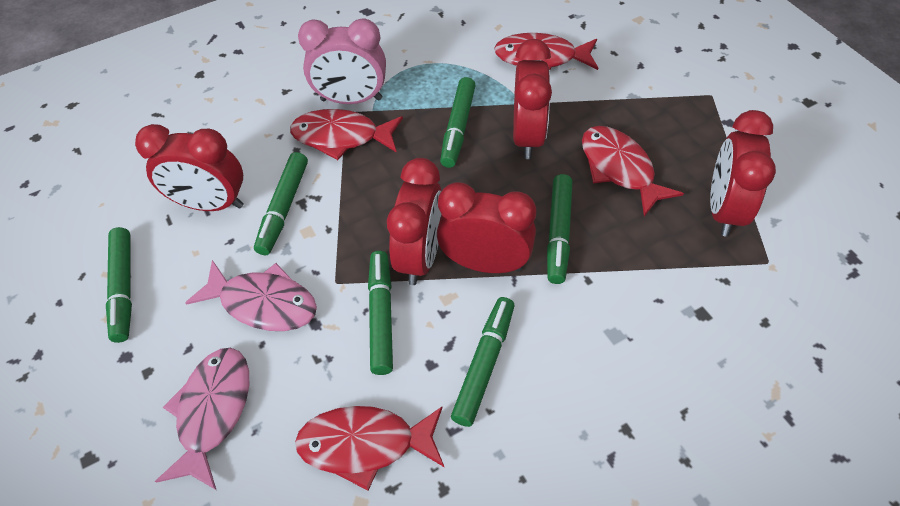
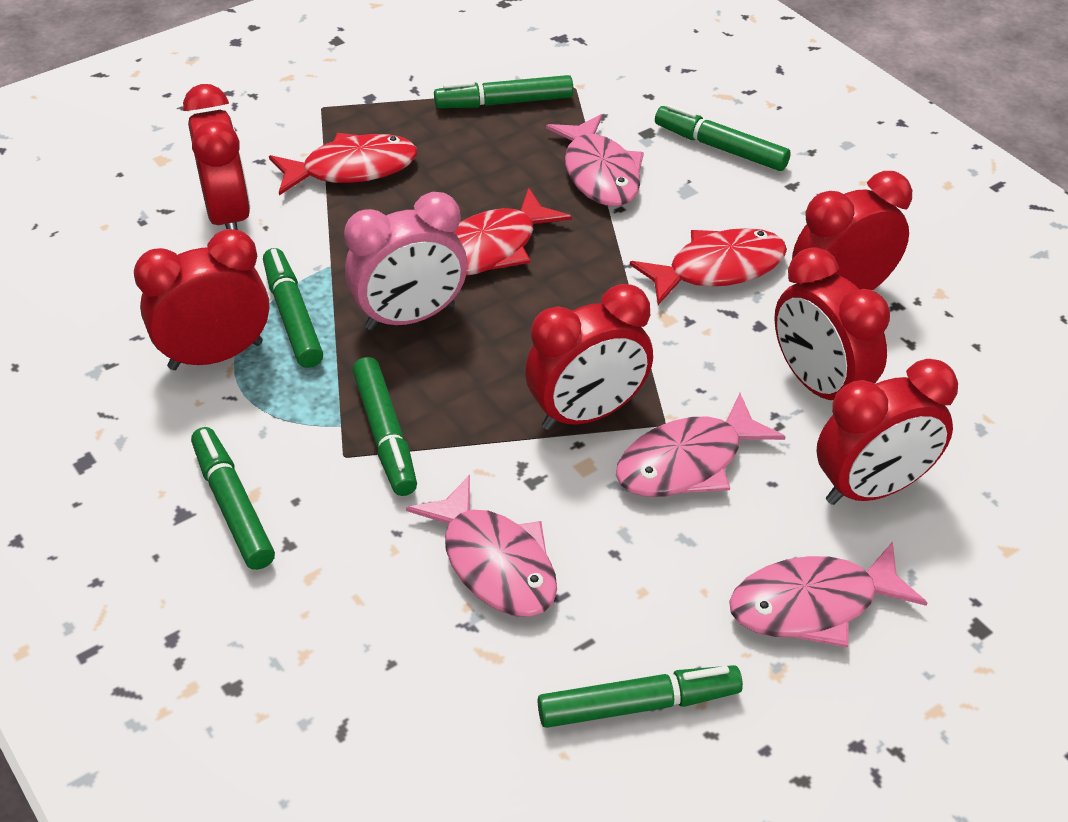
pink fish: 2 -> 4
red clock: 5 -> 6
red fish: 4 -> 3

